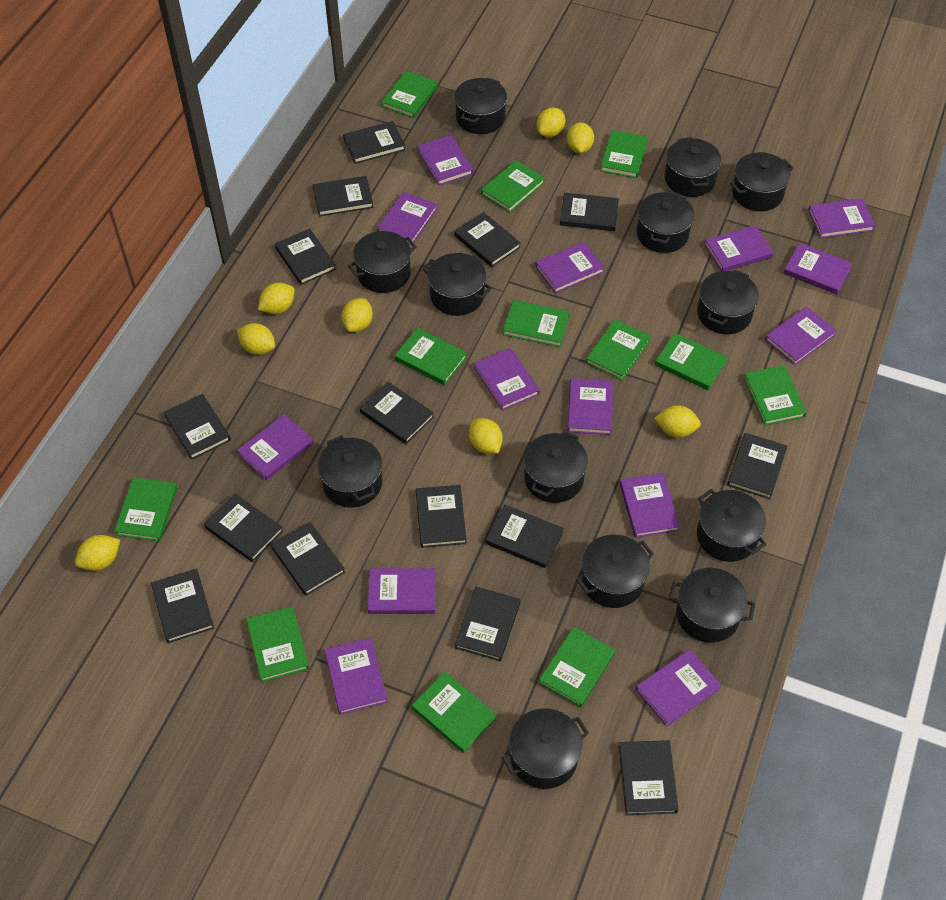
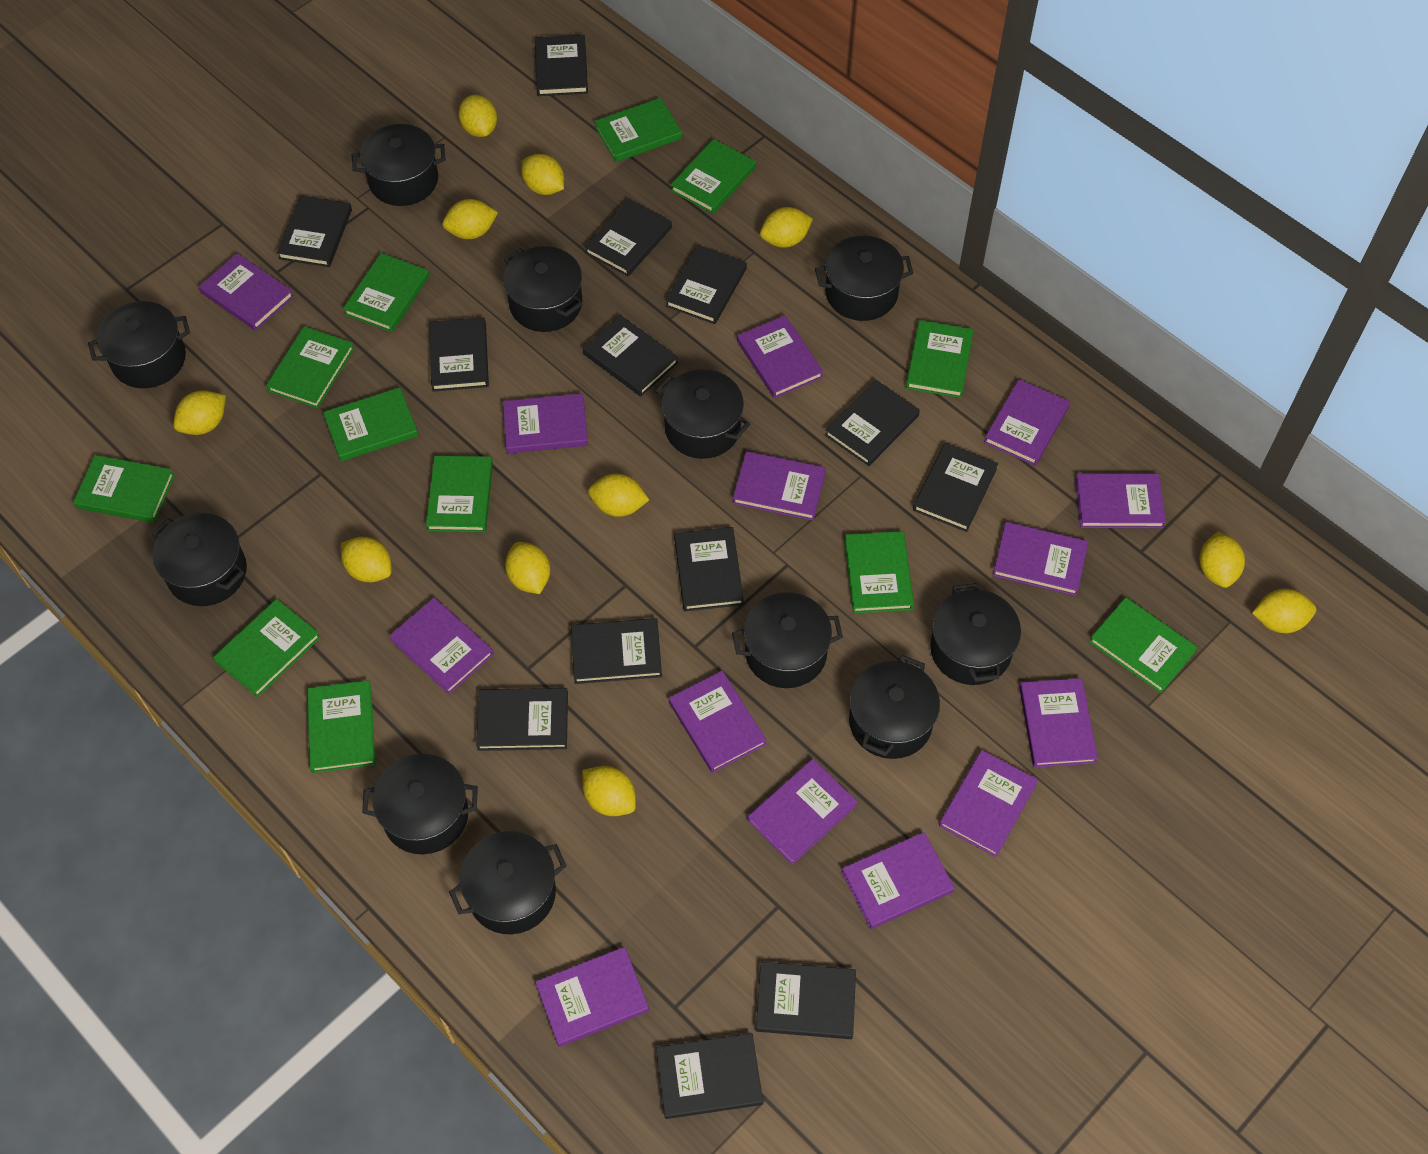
black book: 15 -> 13
black pot: 13 -> 11
yellow lemon: 8 -> 11

